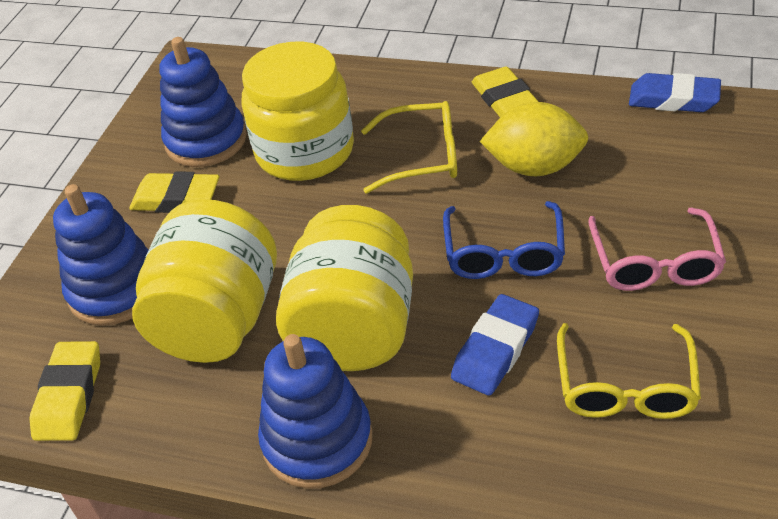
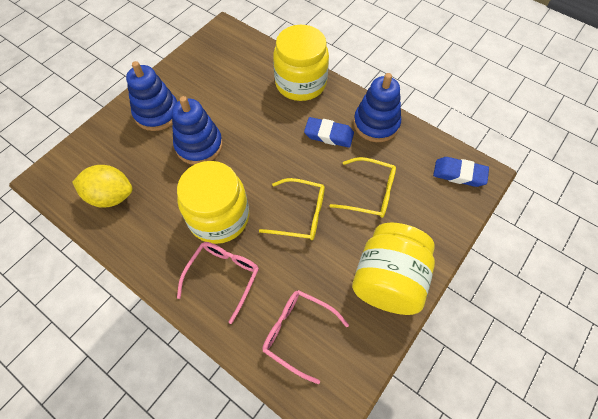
blue glasses: 1 -> 0
pink glasses: 1 -> 2
yellow eraser: 3 -> 0

